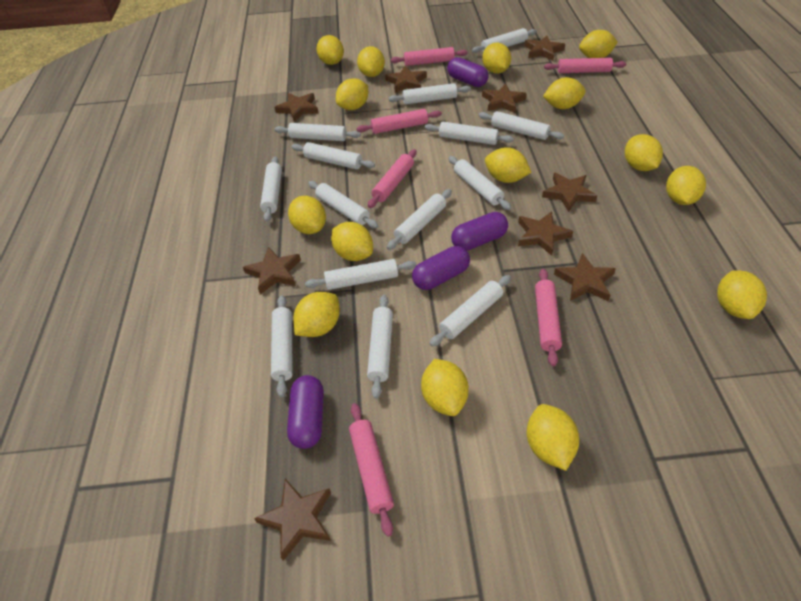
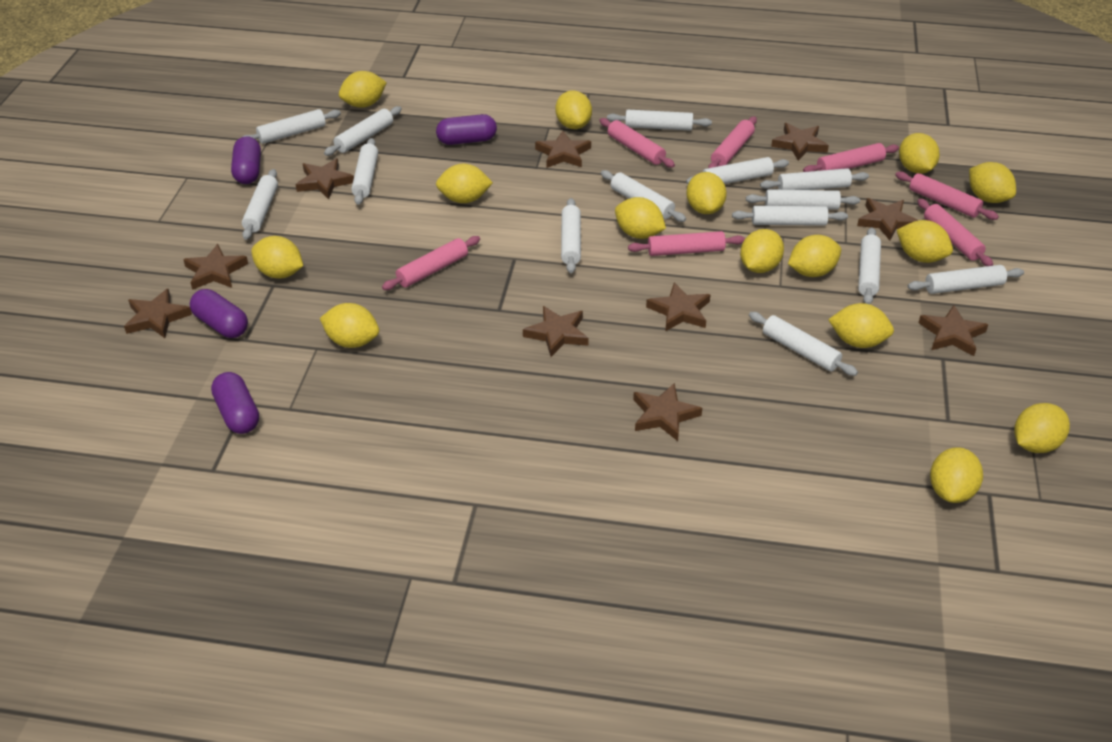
brown star: 9 -> 10
pink rolling pin: 6 -> 7

